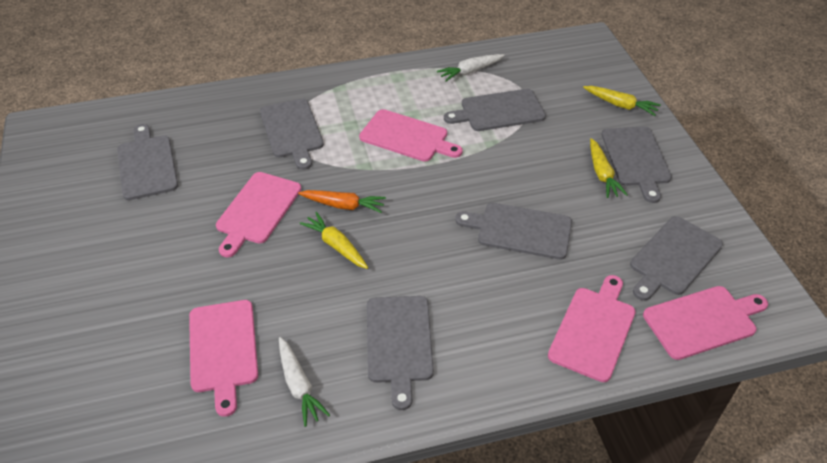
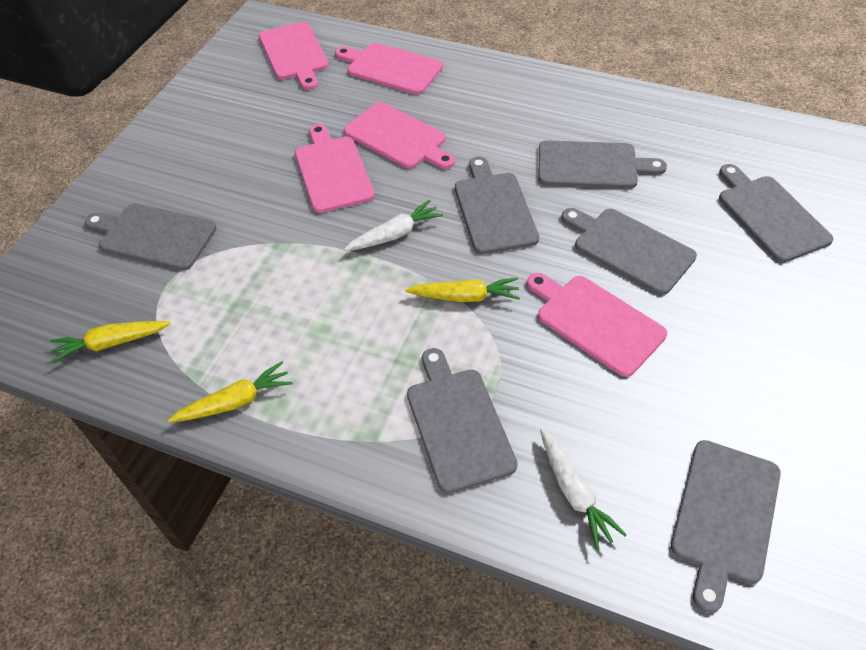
orange carrot: 1 -> 0

